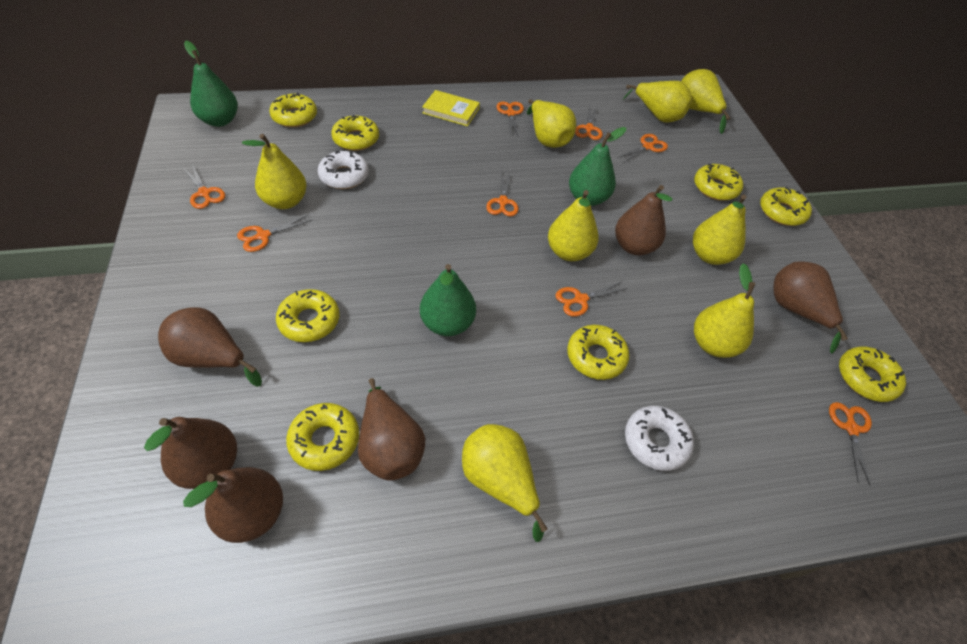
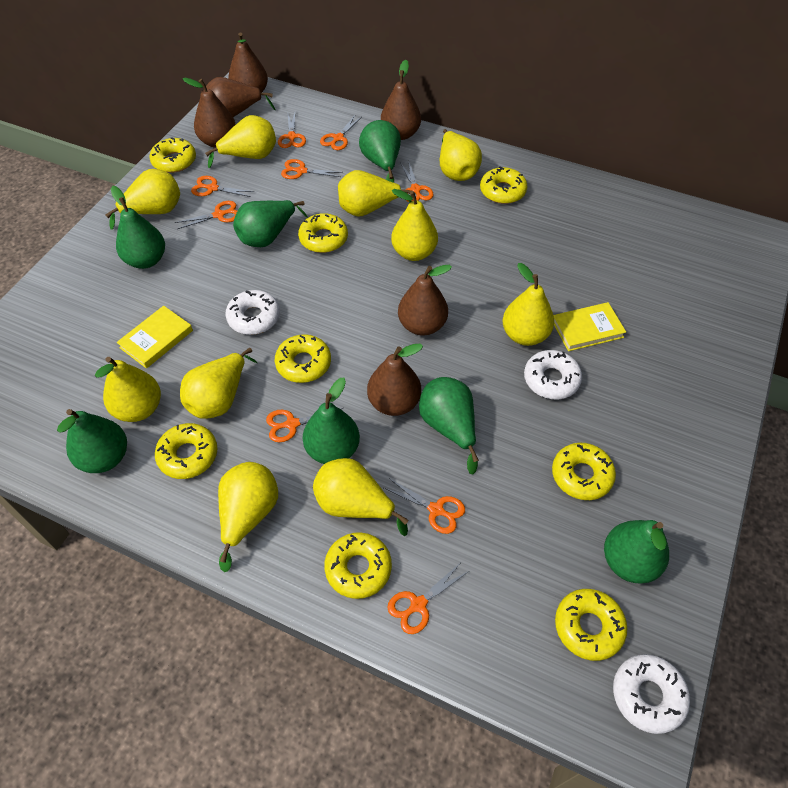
green pear: 3 -> 7
orange scissors: 8 -> 9
white donut: 2 -> 3
yellow book: 1 -> 2
yellow pear: 8 -> 10

